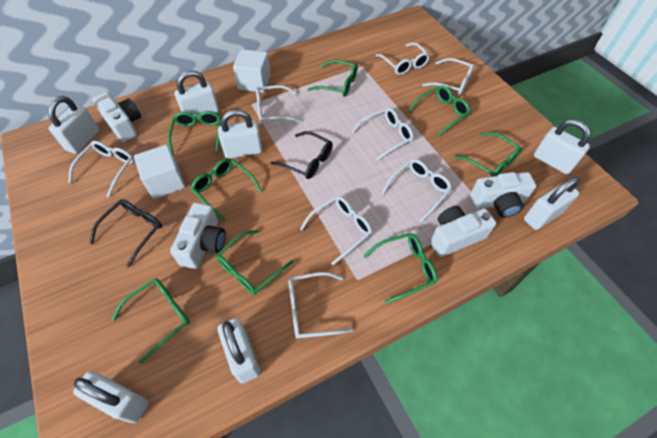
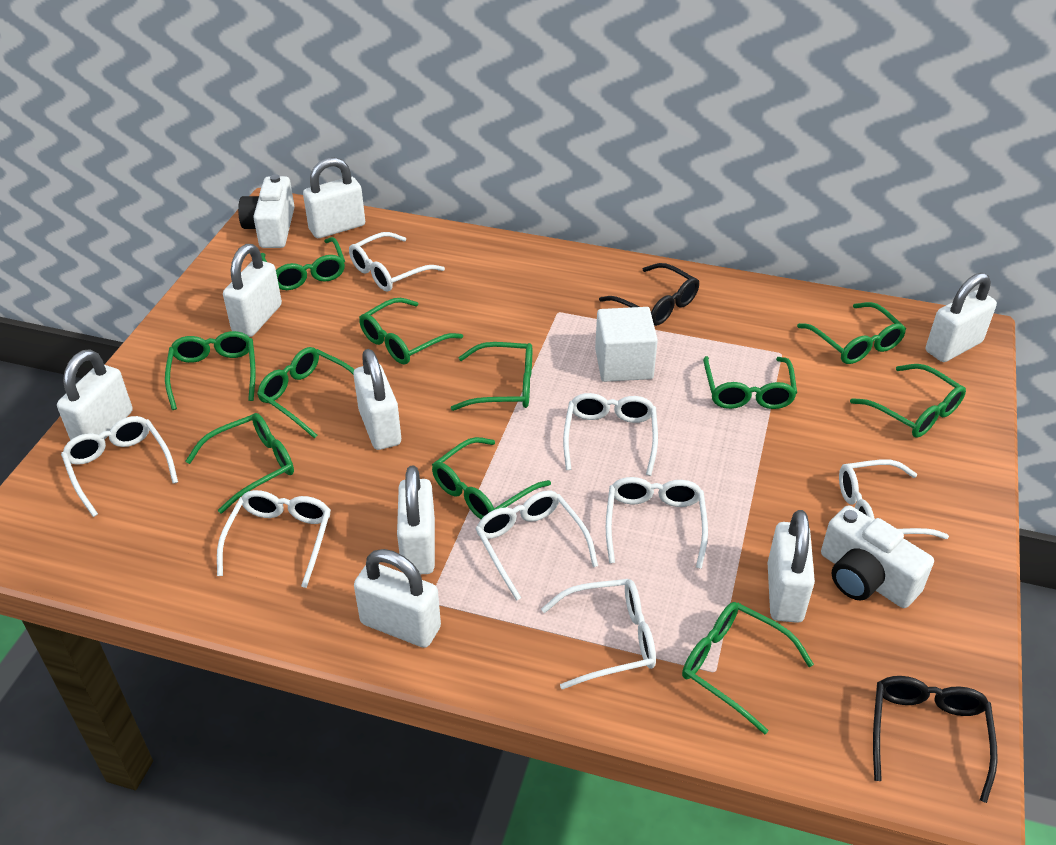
green glasses: 8 -> 11
white camera: 4 -> 2
white cube: 2 -> 1
white padlock: 7 -> 8

